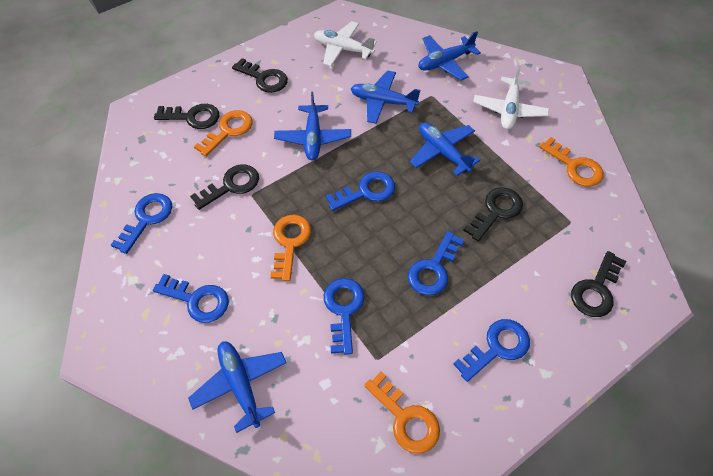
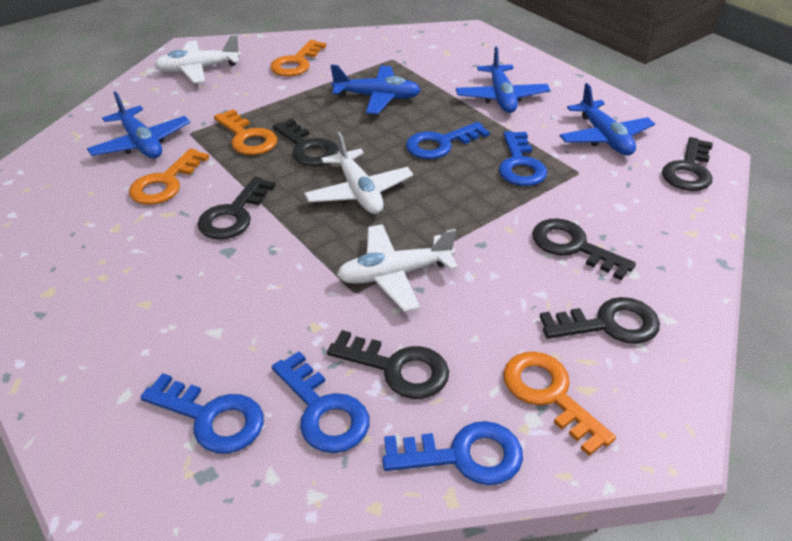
black key: 5 -> 6
blue key: 6 -> 5
blue plane: 5 -> 4
white plane: 2 -> 3

